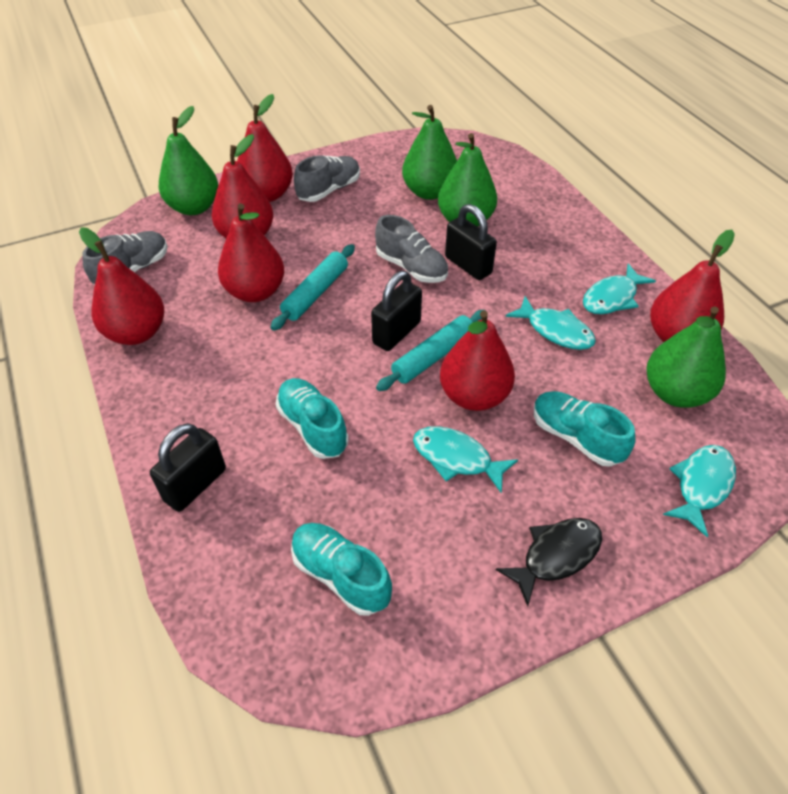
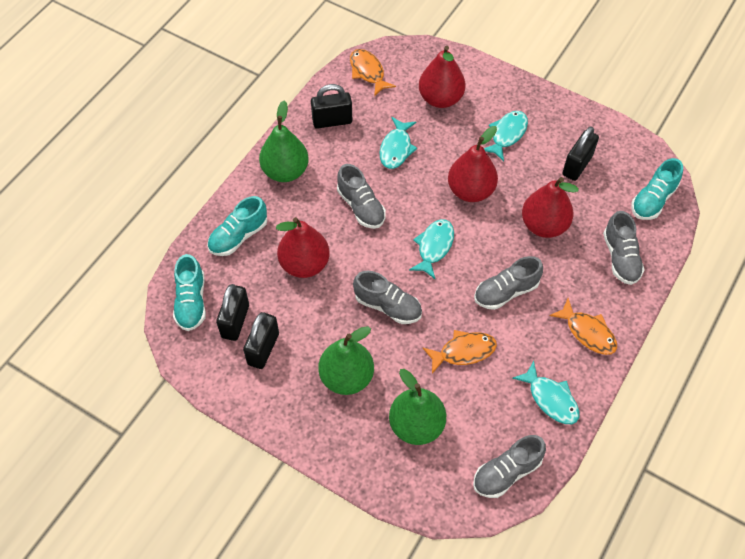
black fish: 1 -> 0
black padlock: 3 -> 4
green pear: 4 -> 3
grey shoe: 3 -> 5
orange fish: 0 -> 3
red pear: 6 -> 4
turquoise rolling pin: 2 -> 0

